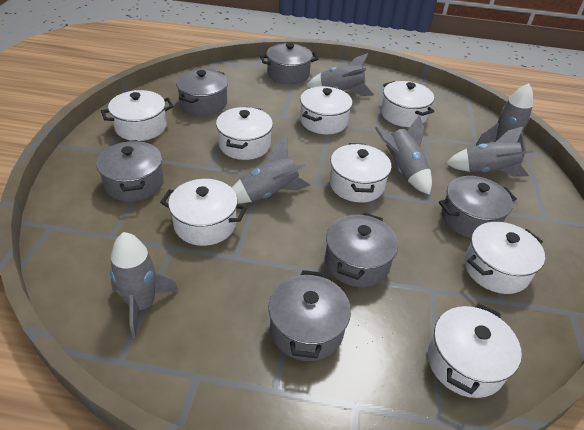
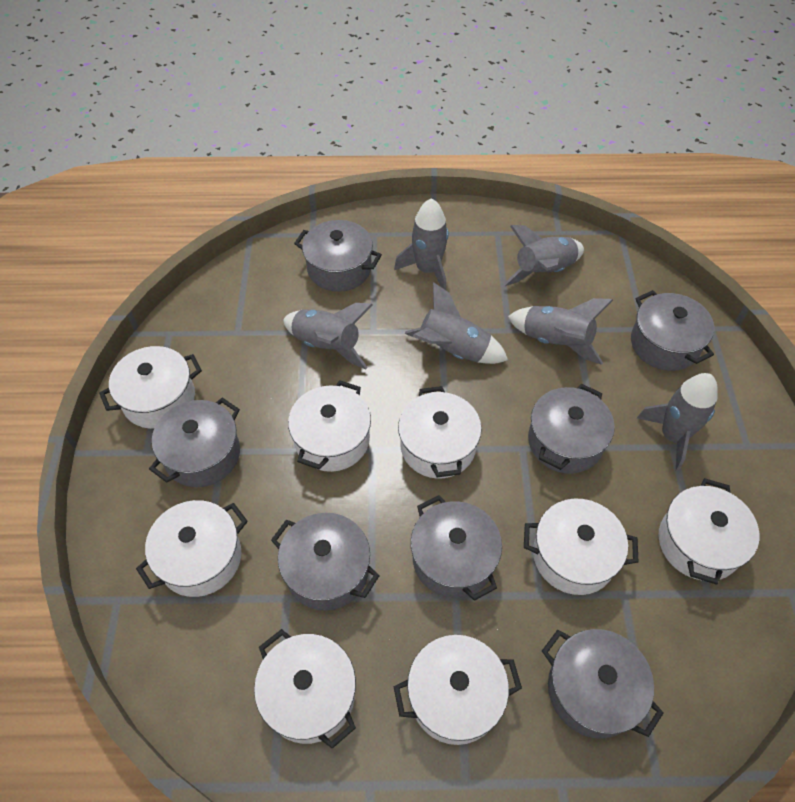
grey pot: 6 -> 7

